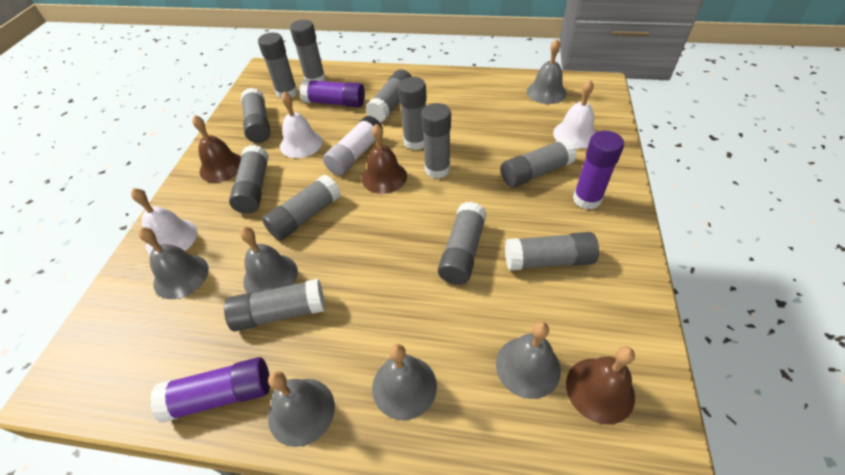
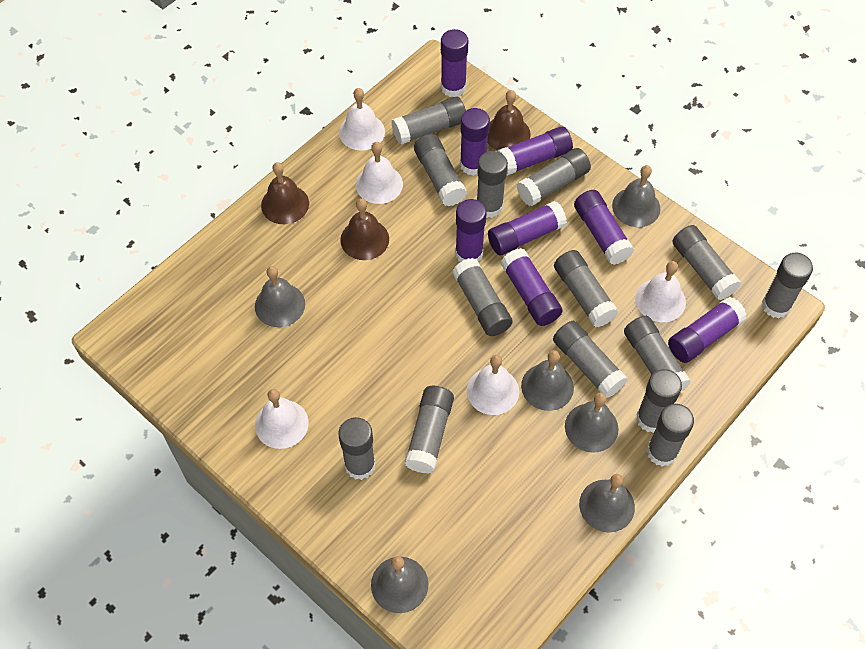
grey glue stick: 12 -> 14
purple glue stick: 3 -> 8
white bell: 3 -> 5
white glue stick: 1 -> 0

